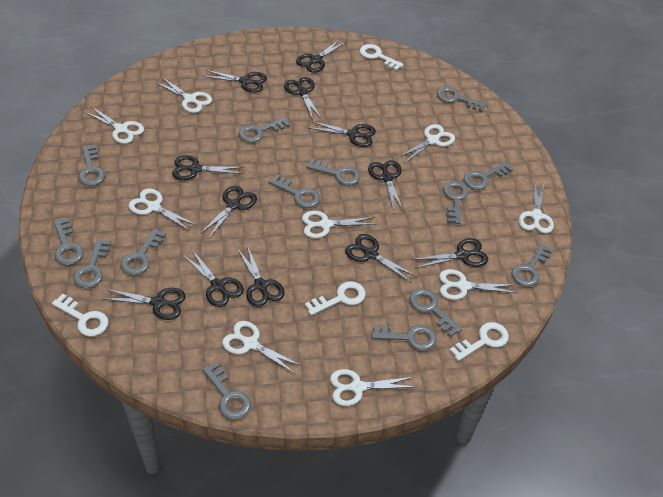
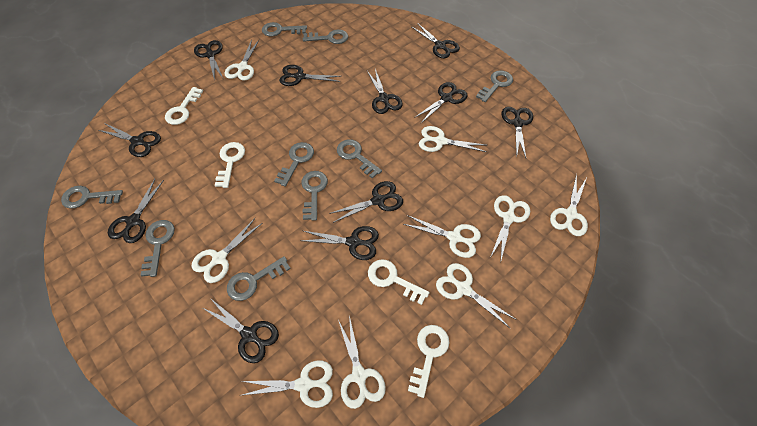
black scissors: 12 -> 11
grey key: 14 -> 9

